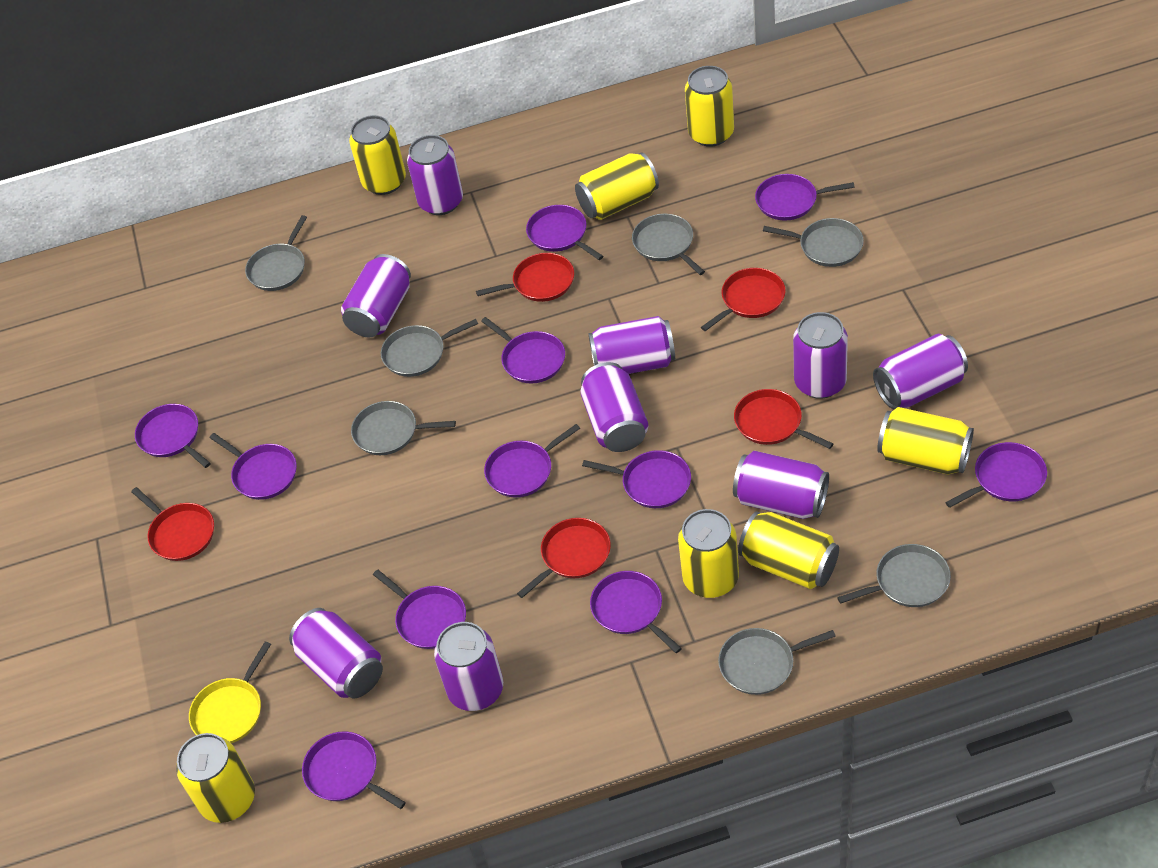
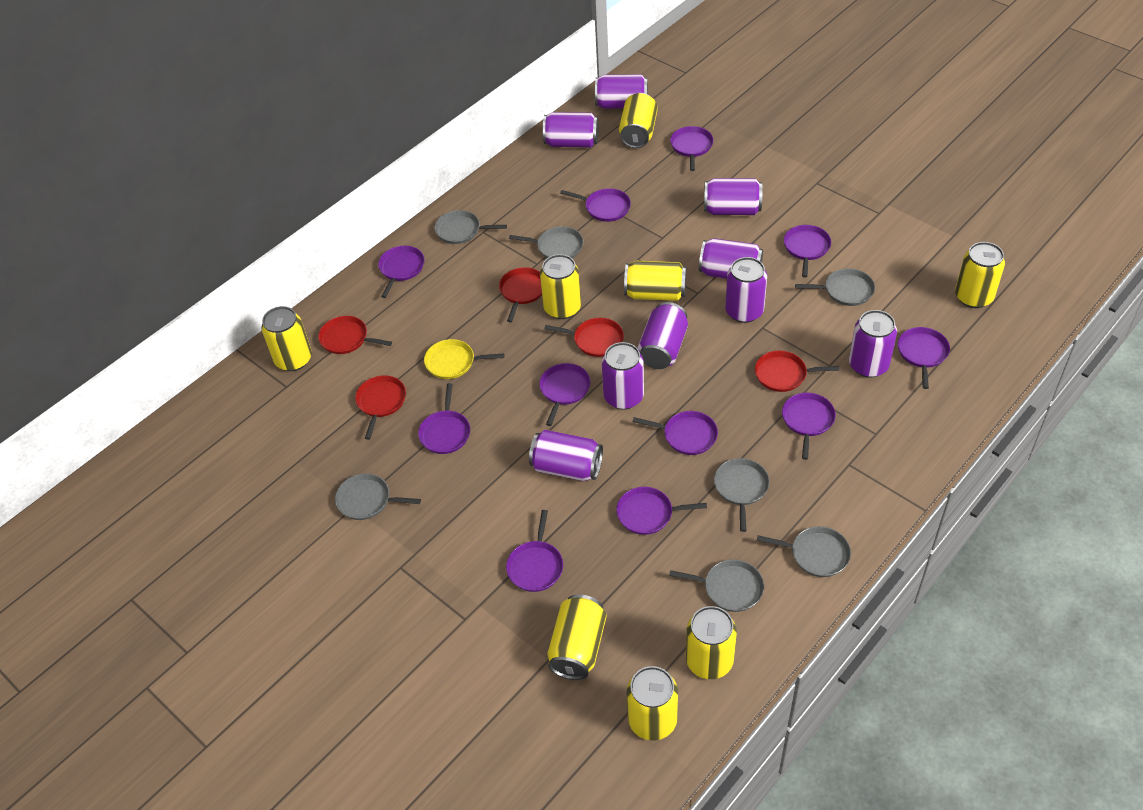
yellow can: 7 -> 8

